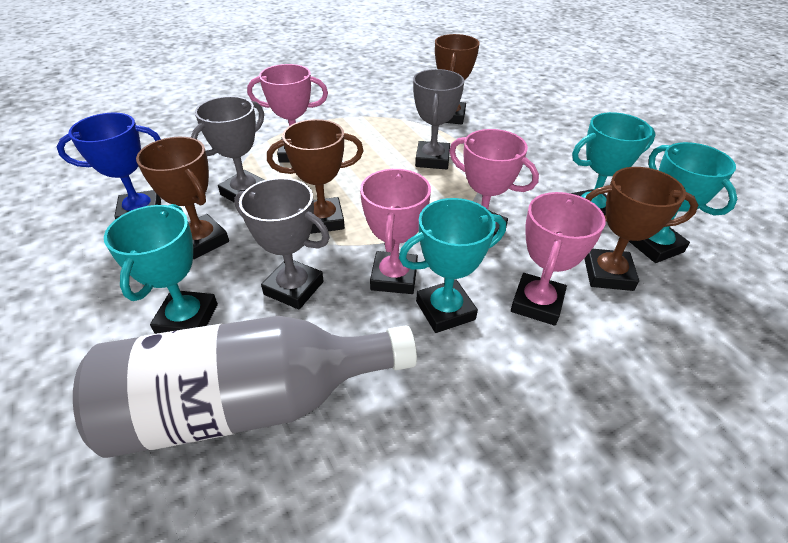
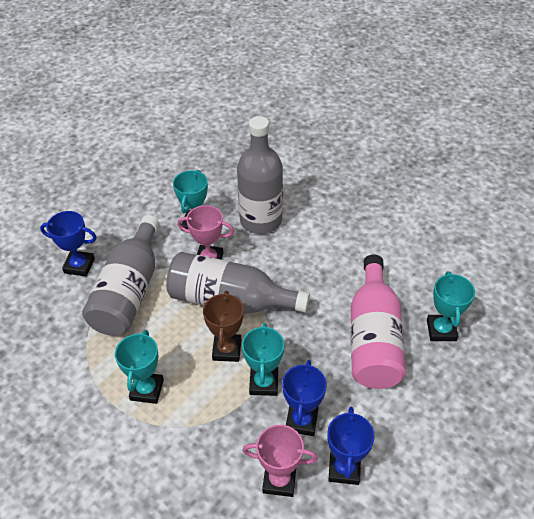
blue trophy: 1 -> 3
brown trophy: 4 -> 1
grey bottle: 1 -> 3
grey trophy: 3 -> 0
pink bottle: 0 -> 1
pink trophy: 4 -> 2

